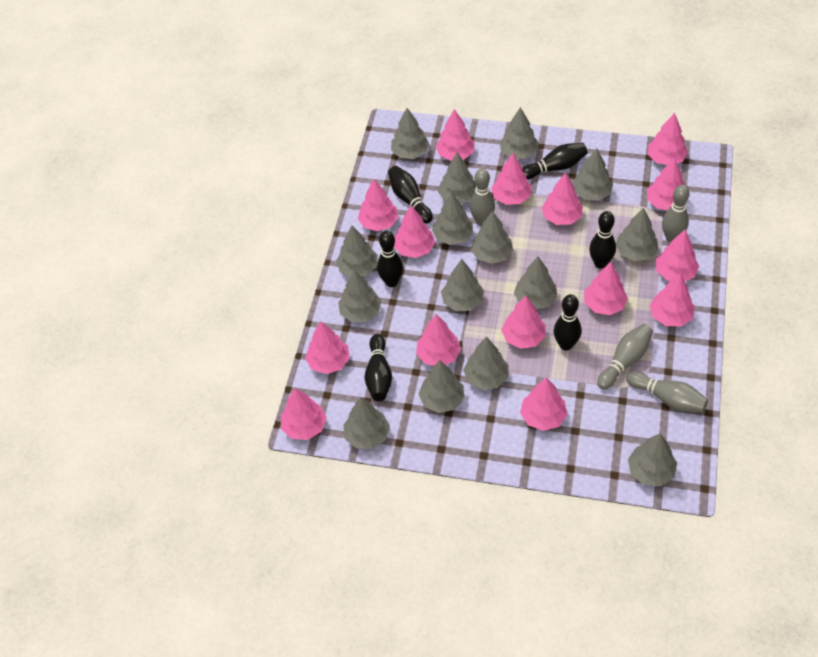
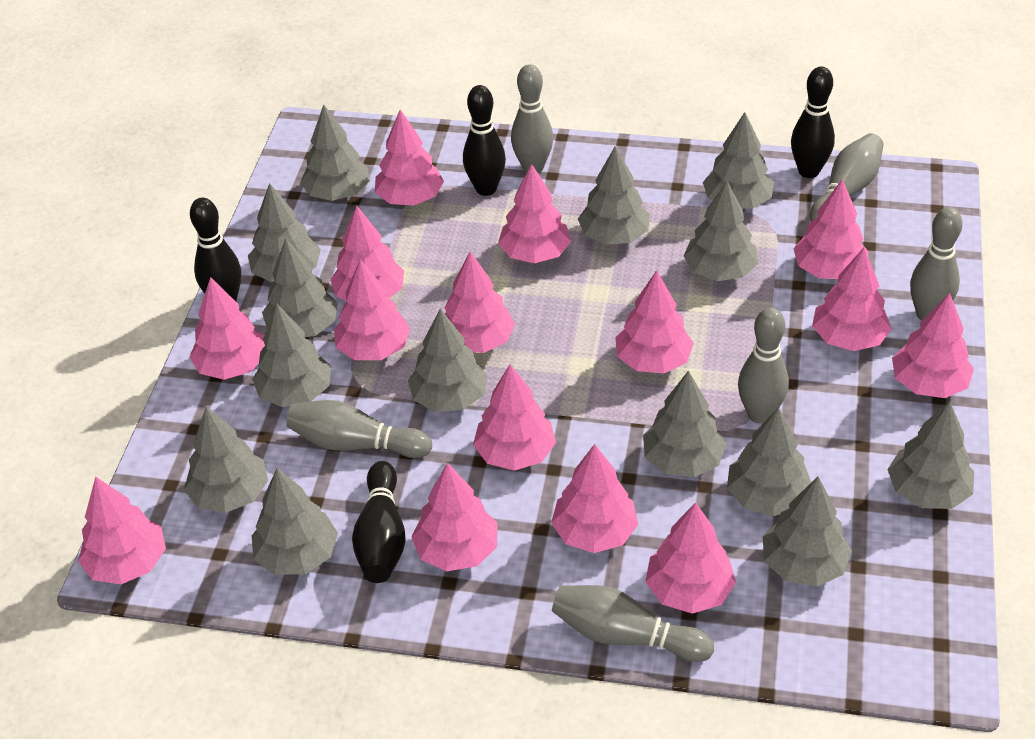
black bowling pin: 6 -> 4
grey bowling pin: 4 -> 6
grey tree: 15 -> 14

